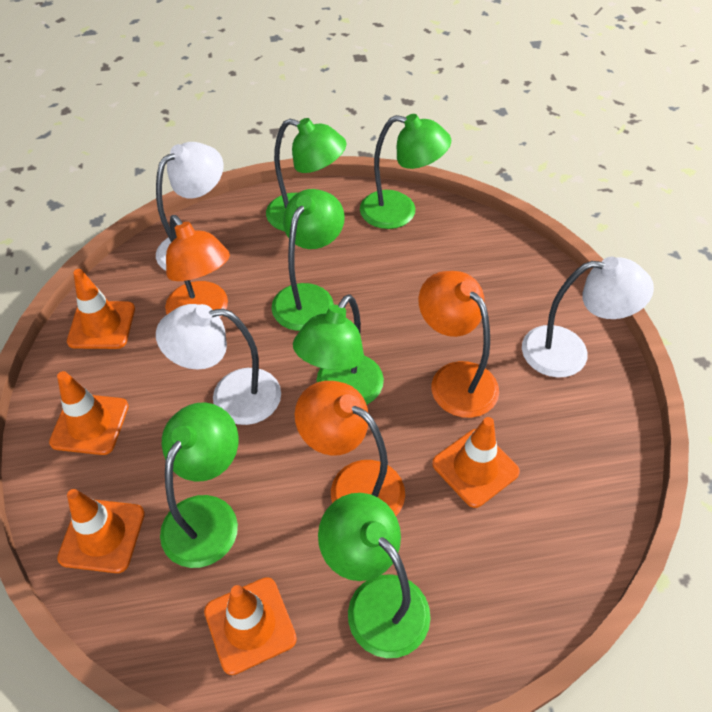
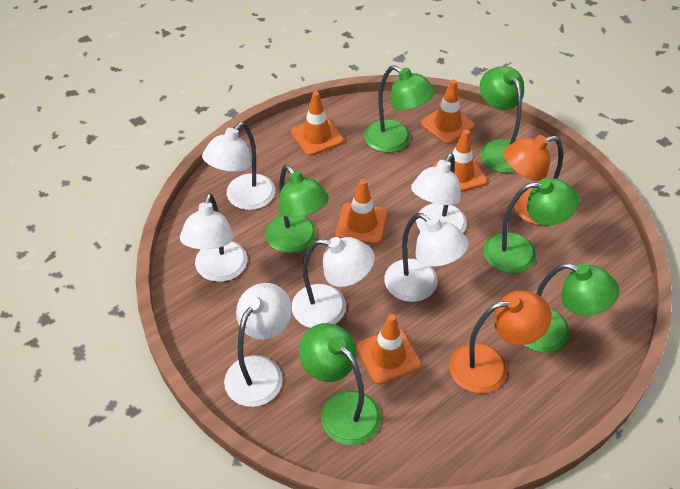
orange lamp: 3 -> 2
white lamp: 3 -> 6

